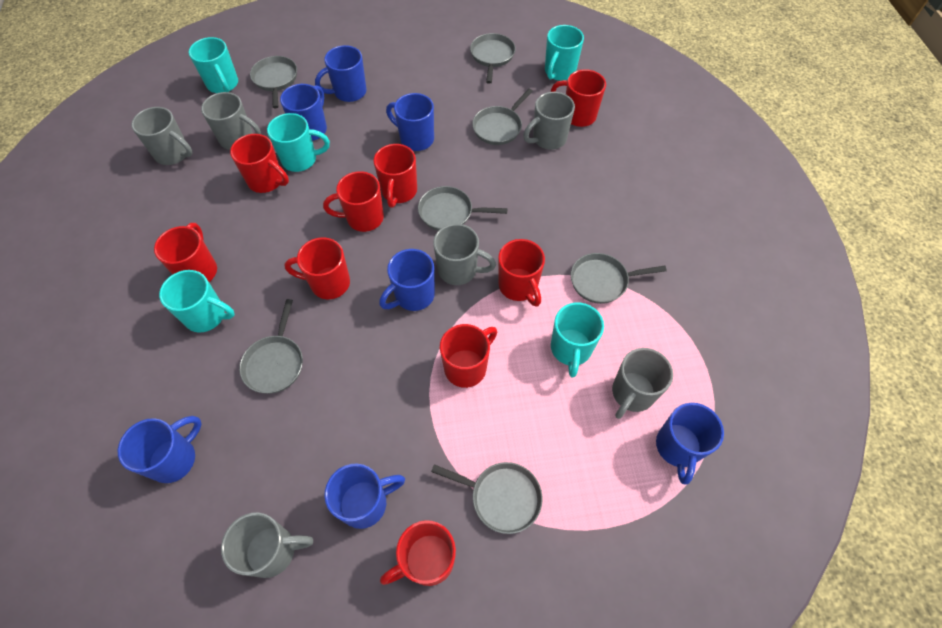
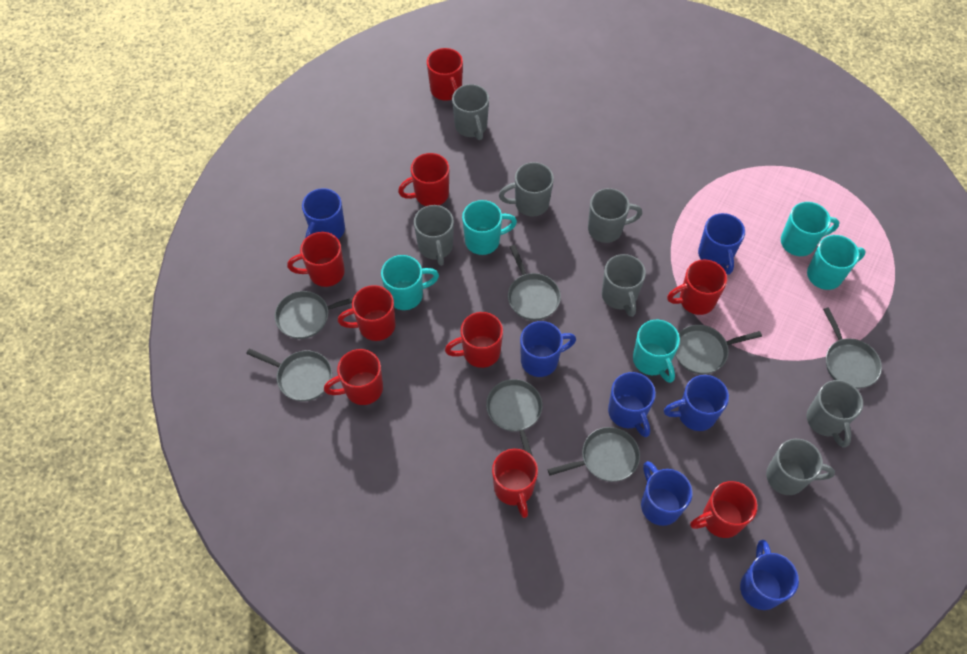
grey mug: 6 -> 7

